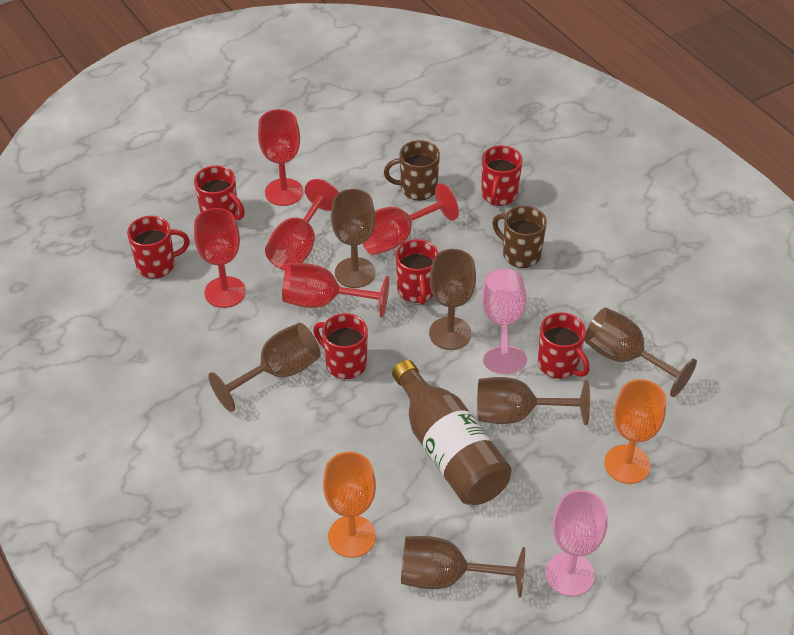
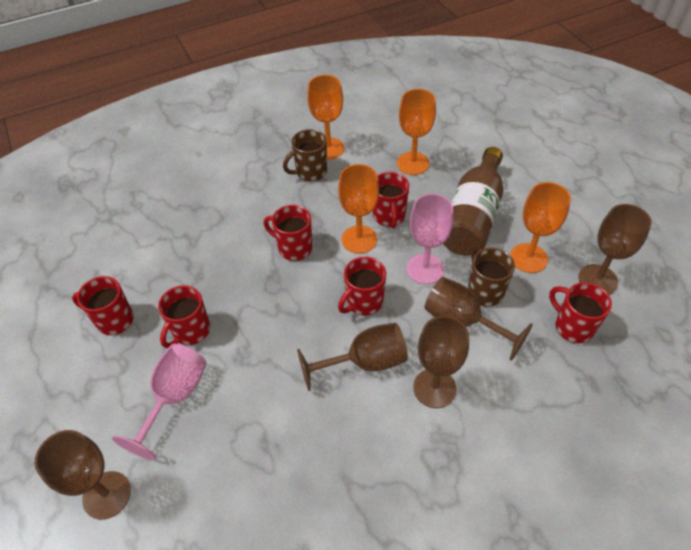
brown goblet: 6 -> 5
orange goblet: 2 -> 4
red goblet: 5 -> 0

